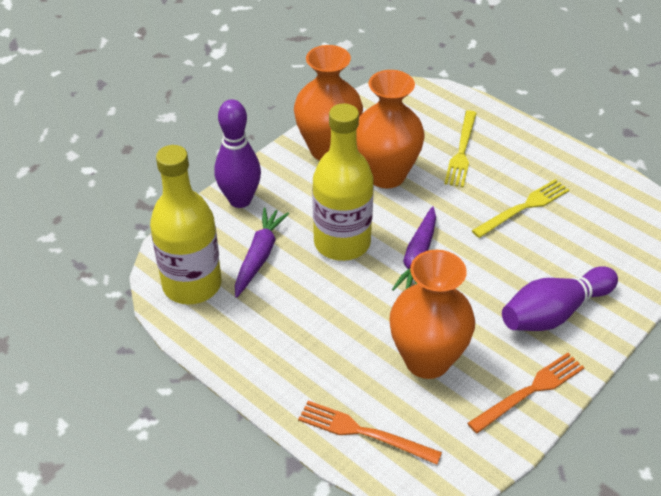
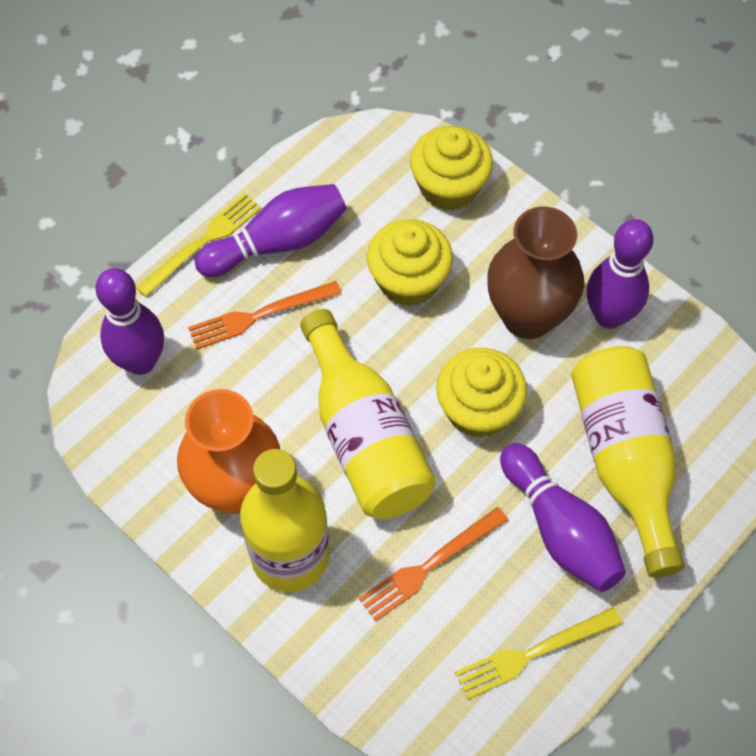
brown vase: 0 -> 1
orange vase: 3 -> 1
purple bowling pin: 2 -> 4
purple carrot: 2 -> 0
yellow bottle: 2 -> 3
yellow cupcake: 0 -> 3

